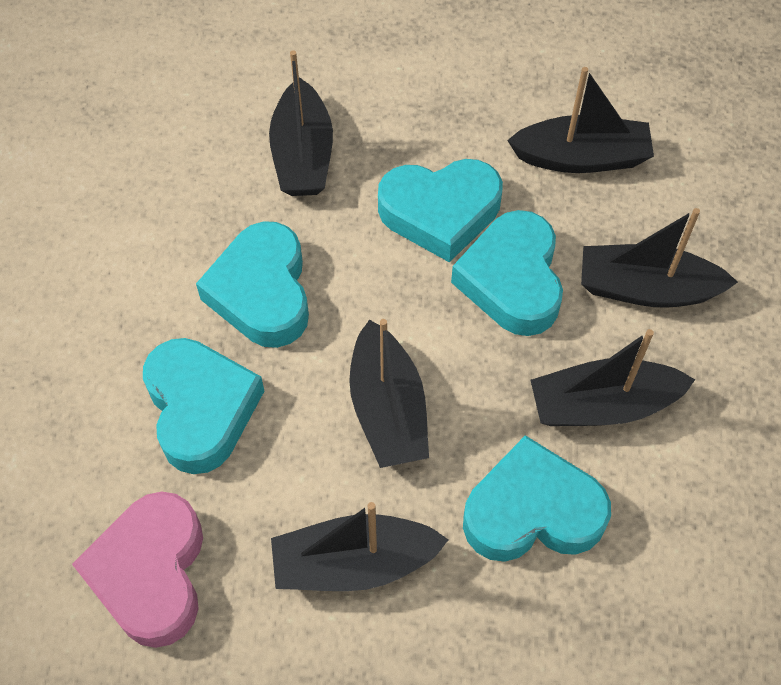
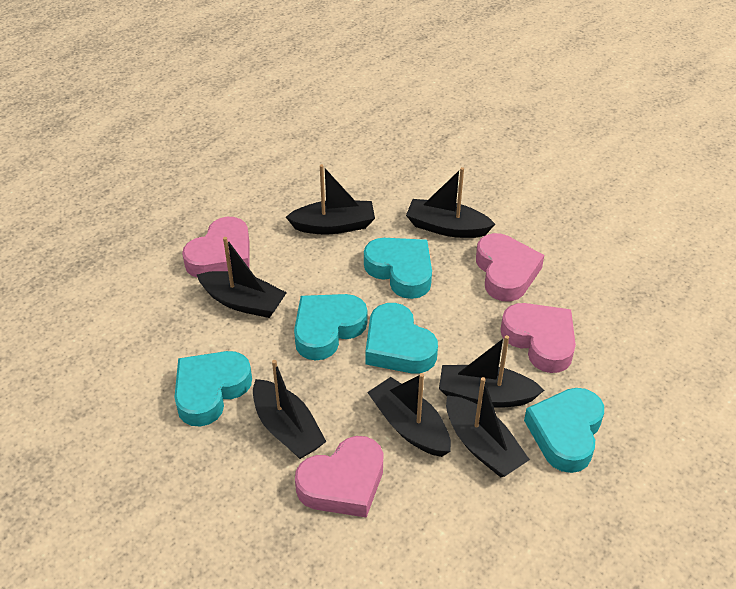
black boat: 6 -> 7
pink heart: 1 -> 4

